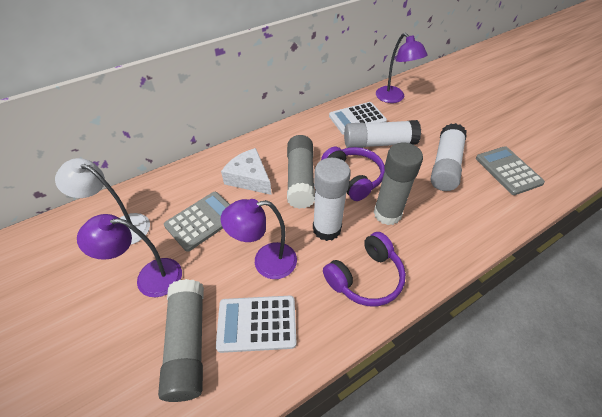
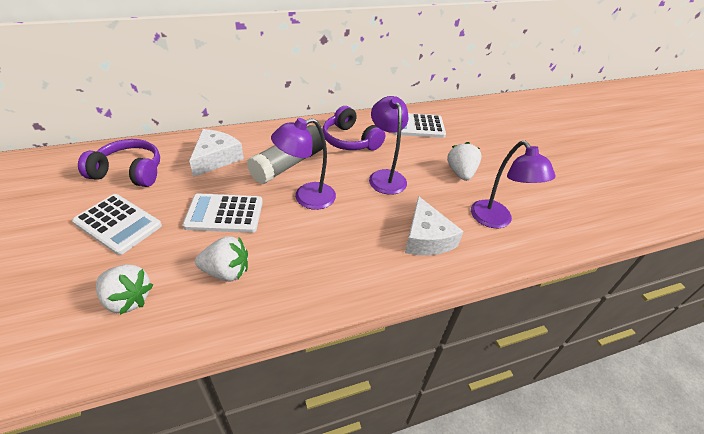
grey calculator: 2 -> 0
grey glue stick: 3 -> 1
white calculator: 2 -> 3
white cheese: 1 -> 2
white glue stick: 3 -> 0
white lamp: 1 -> 0
white strawberry: 0 -> 3

